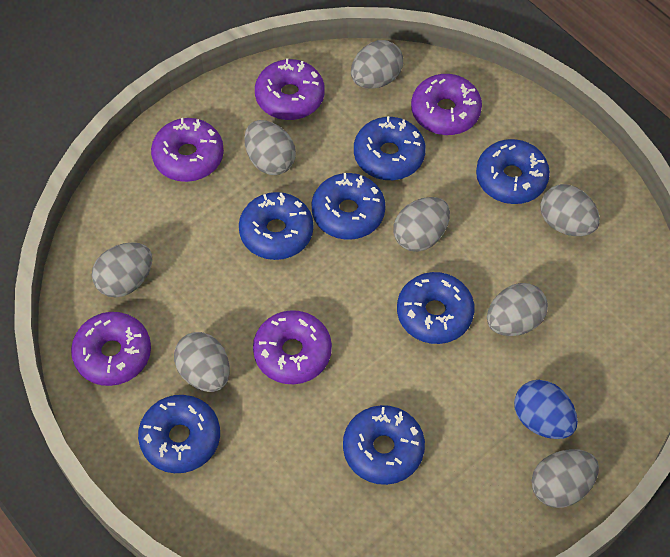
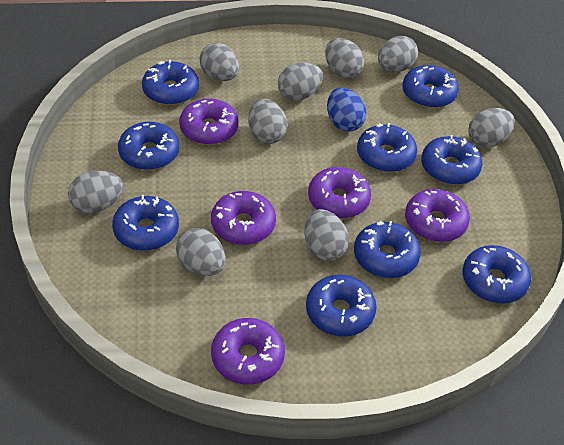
blue donut: 7 -> 9
grey egg: 8 -> 9

